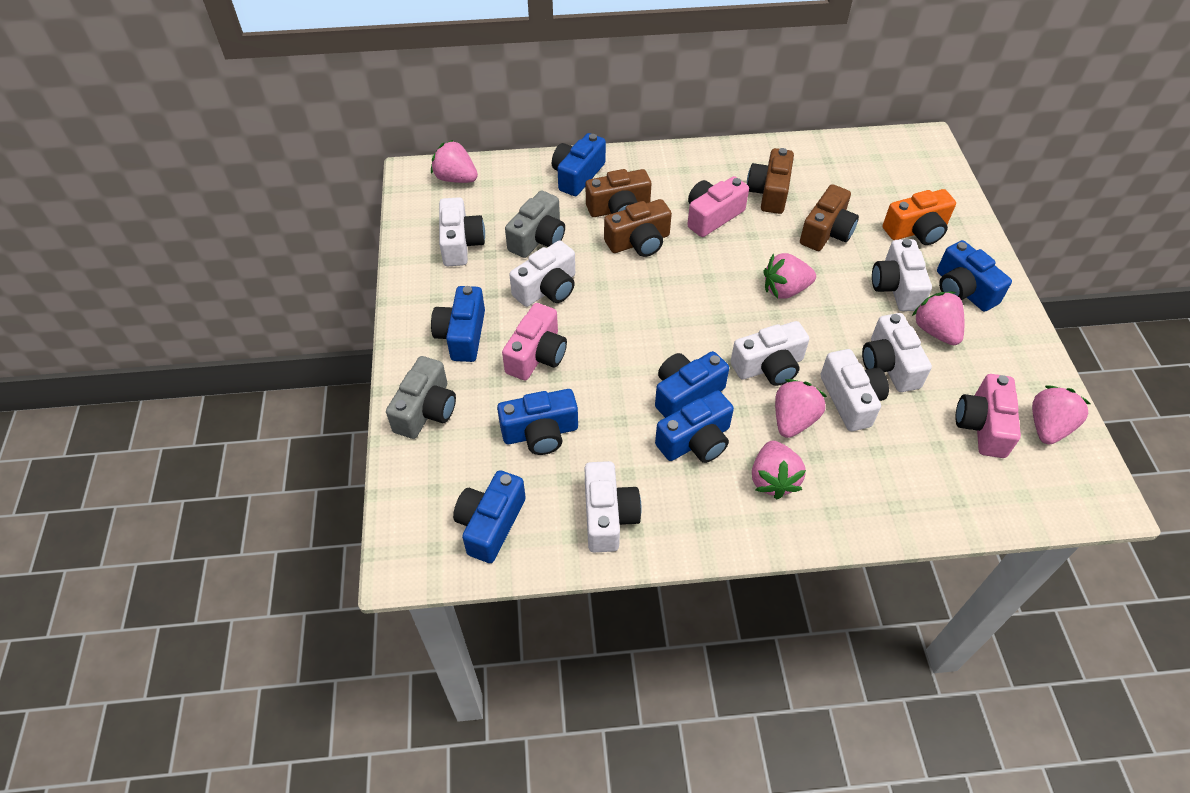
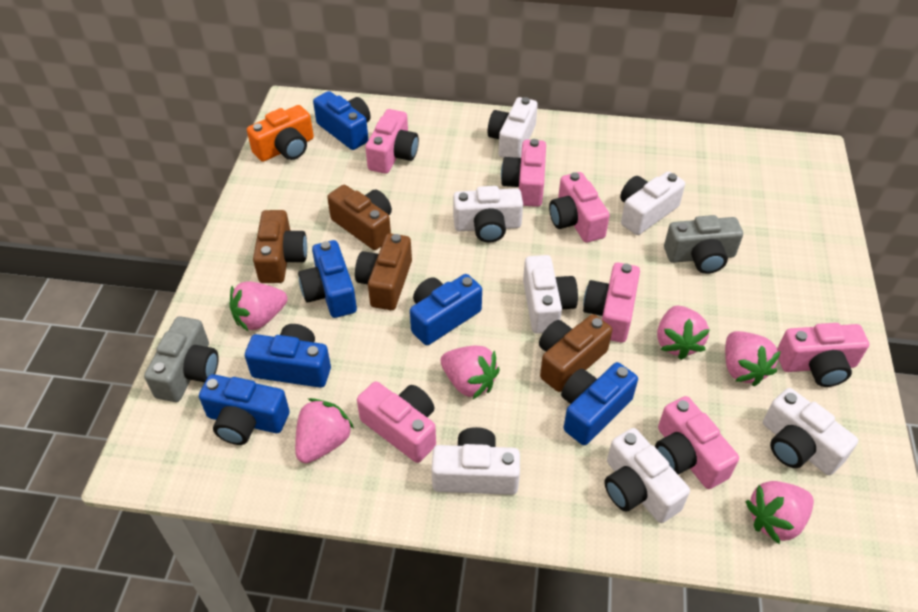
blue camera: 7 -> 6
pink camera: 3 -> 7

